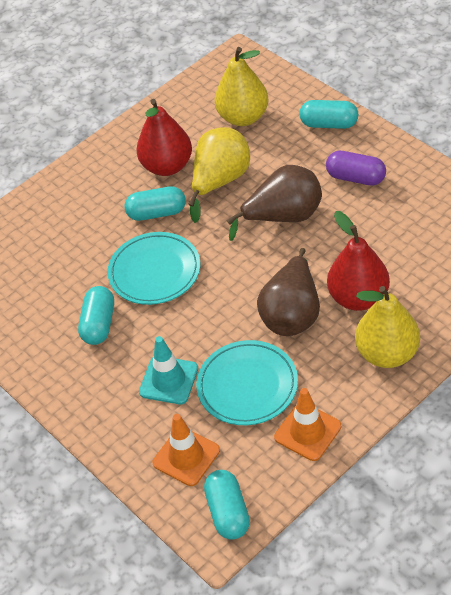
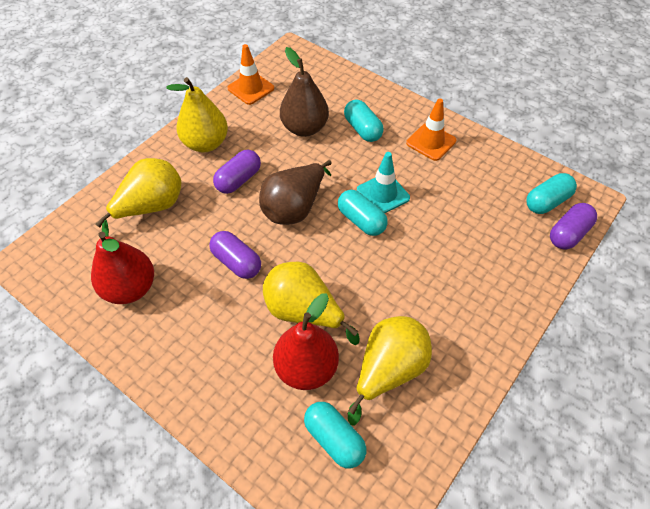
purple capsule: 1 -> 3
turquoise plate: 2 -> 0
yellow pear: 3 -> 4

